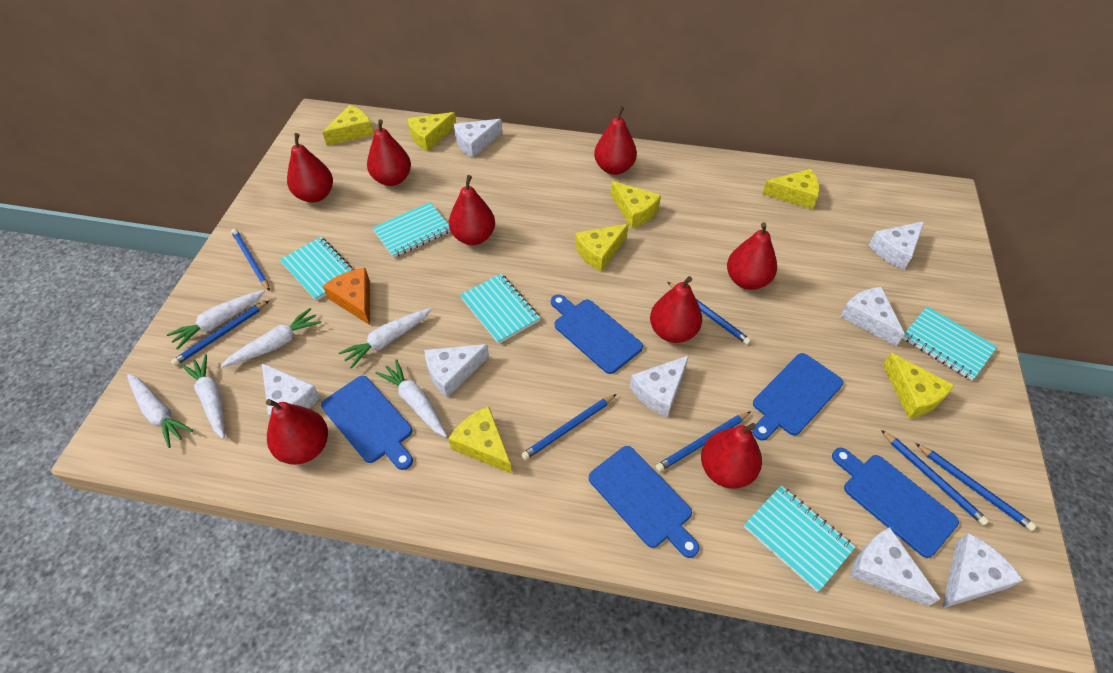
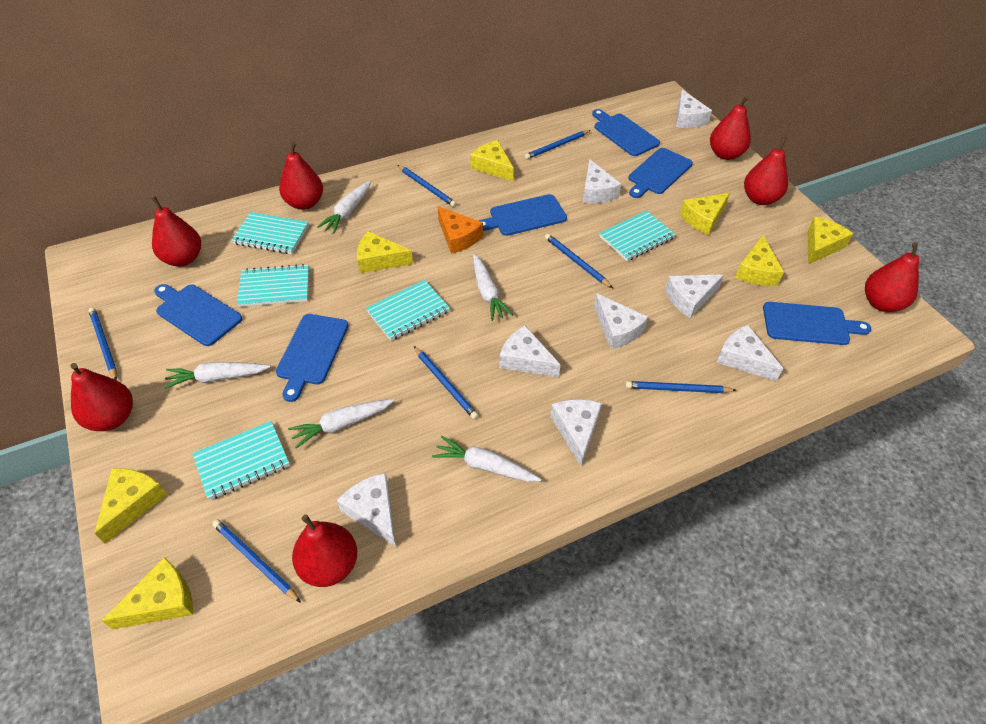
blue cutting board: 5 -> 6
red pear: 8 -> 7
white carrot: 6 -> 5

